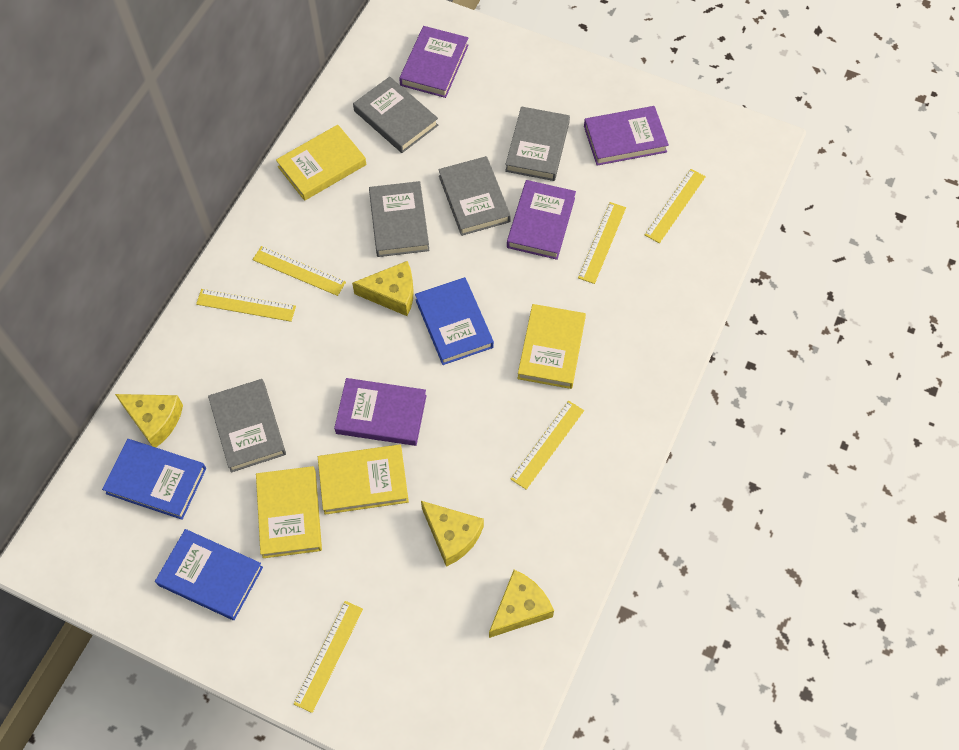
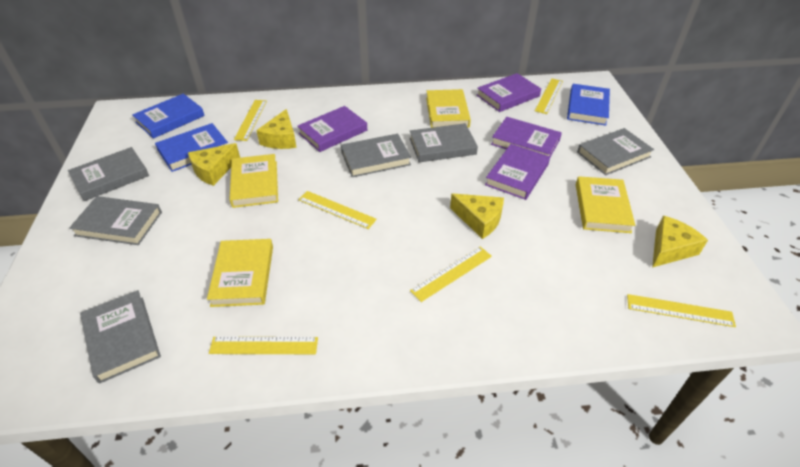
grey book: 5 -> 6

